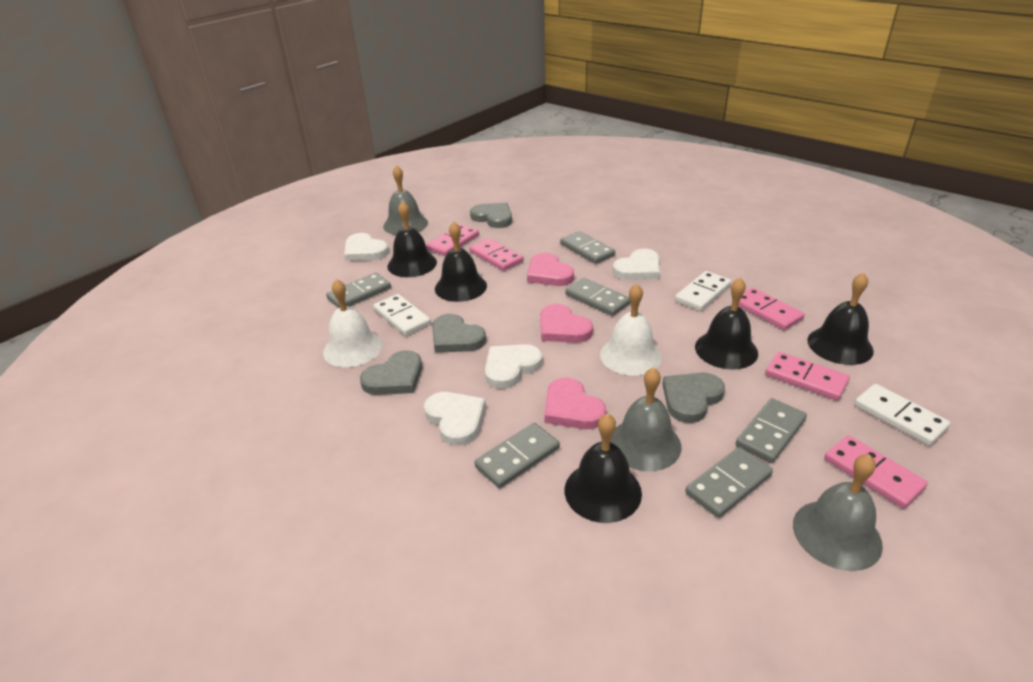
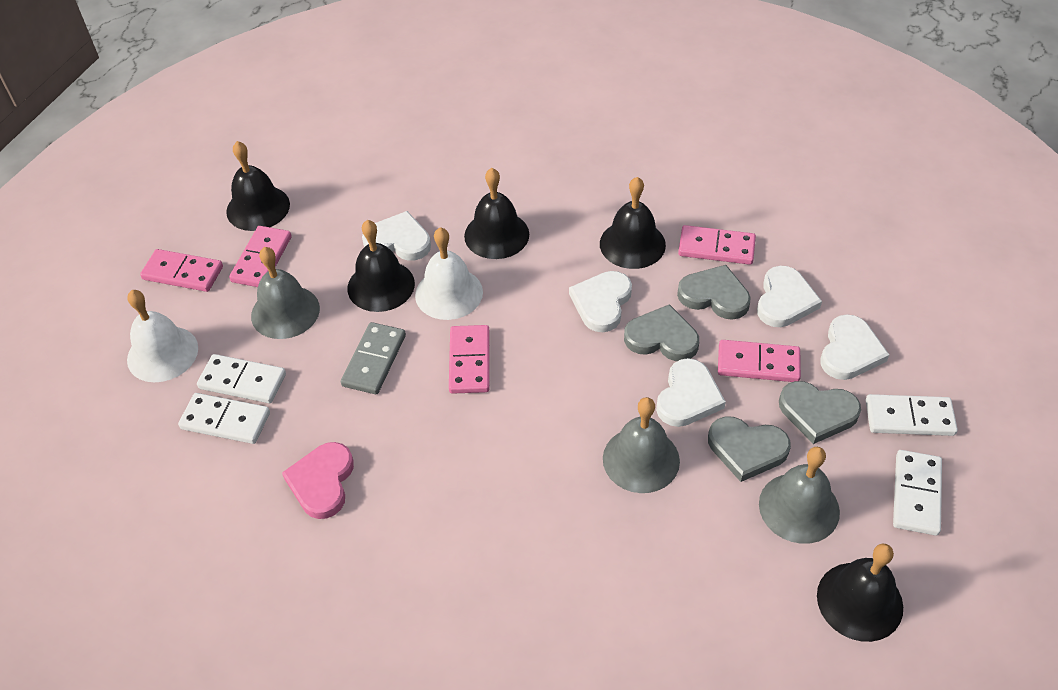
grey domino: 6 -> 1
pink heart: 3 -> 1
white domino: 3 -> 4
white heart: 4 -> 5

